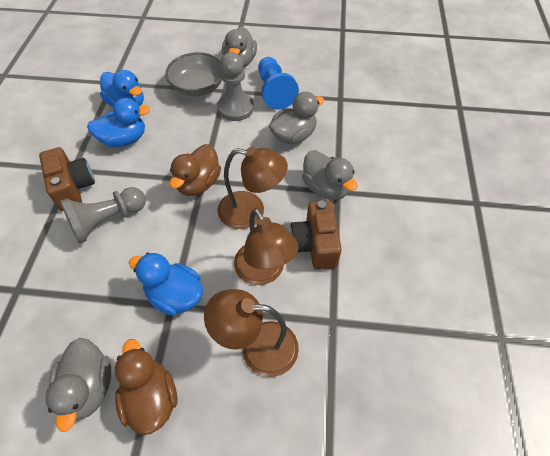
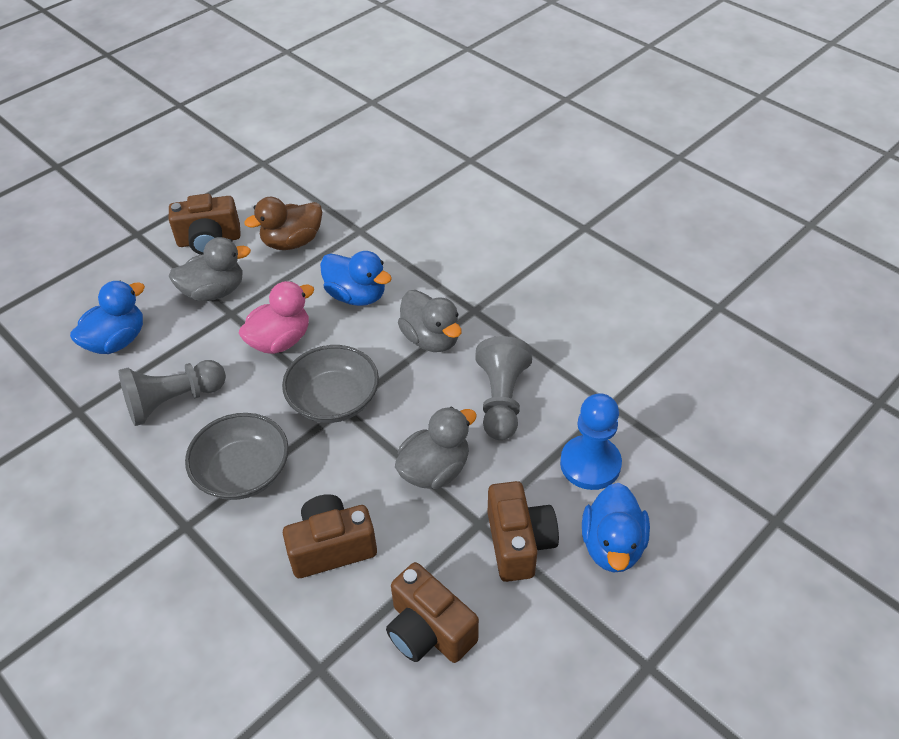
brown camera: 2 -> 4
brown duck: 2 -> 1
brown lamp: 3 -> 0
grey bowl: 1 -> 2
grey duck: 4 -> 3
pink duck: 0 -> 1

